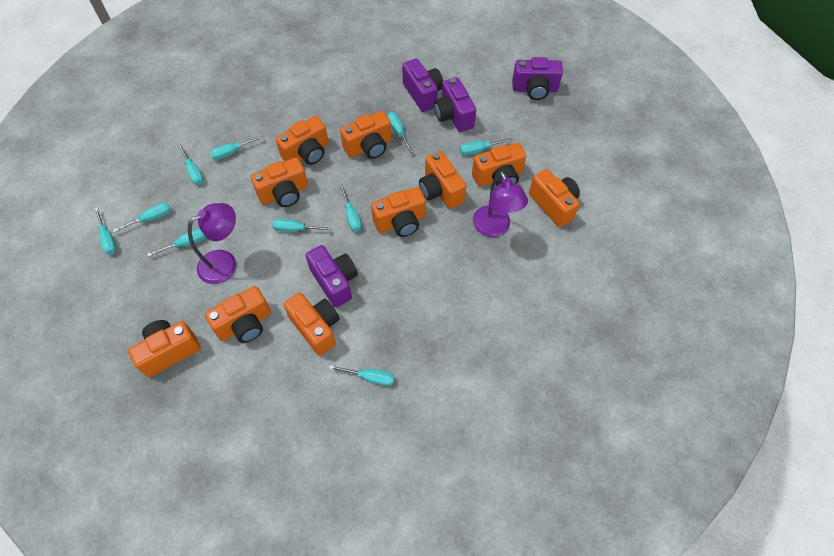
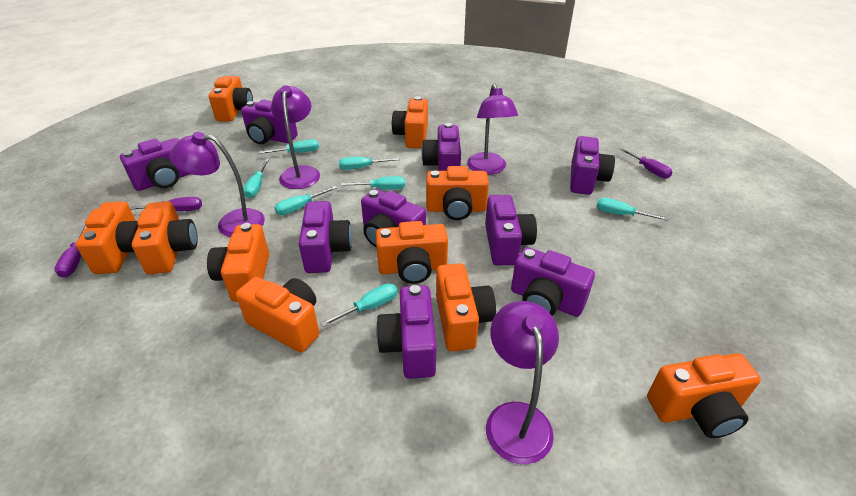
purple camera: 4 -> 9
purple lamp: 2 -> 4
purple screwdriver: 0 -> 3
turquoise screwdriver: 10 -> 7

